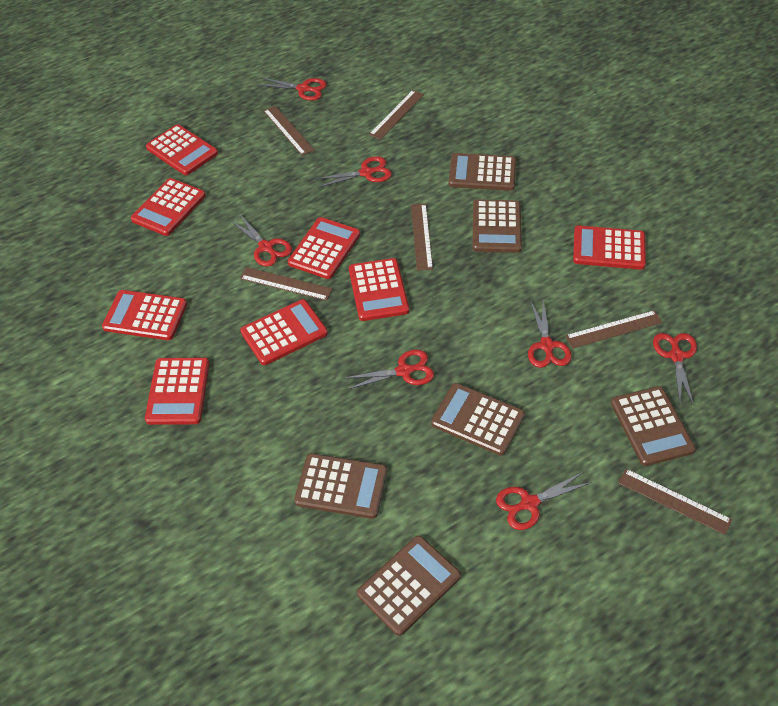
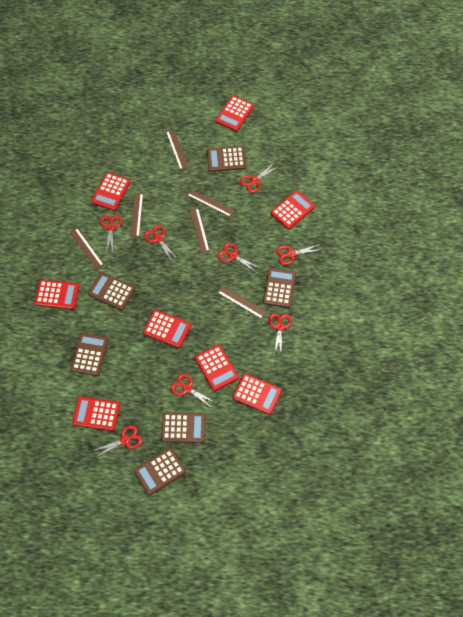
red scissors: 7 -> 8

